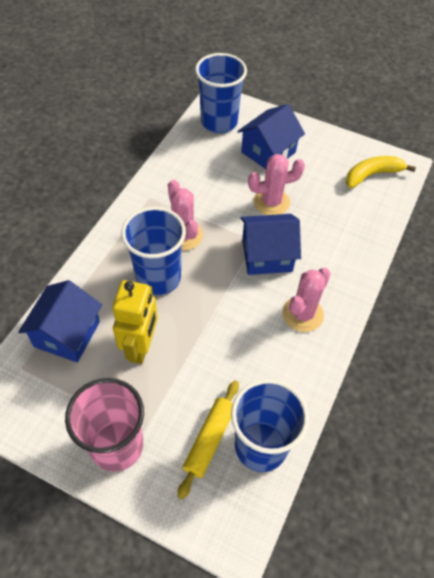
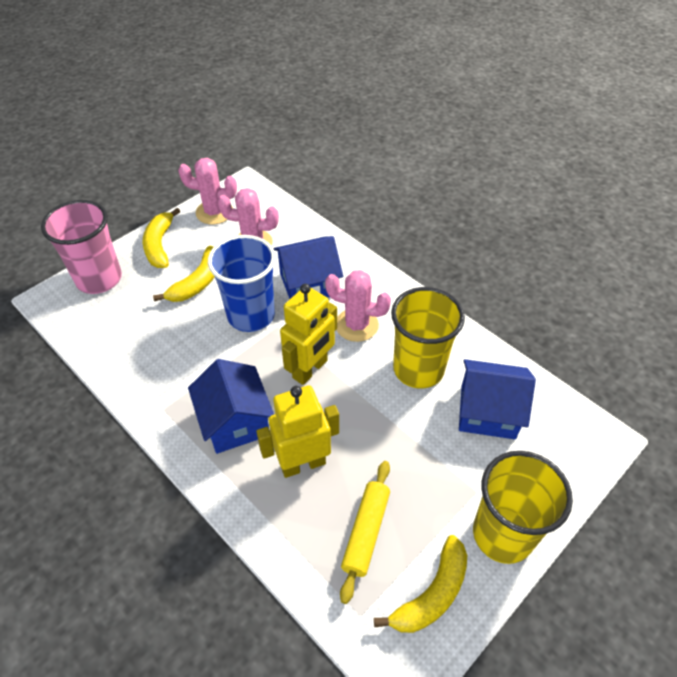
blue cup: 3 -> 1
yellow banana: 1 -> 3
yellow cup: 0 -> 2
yellow robot: 1 -> 2

